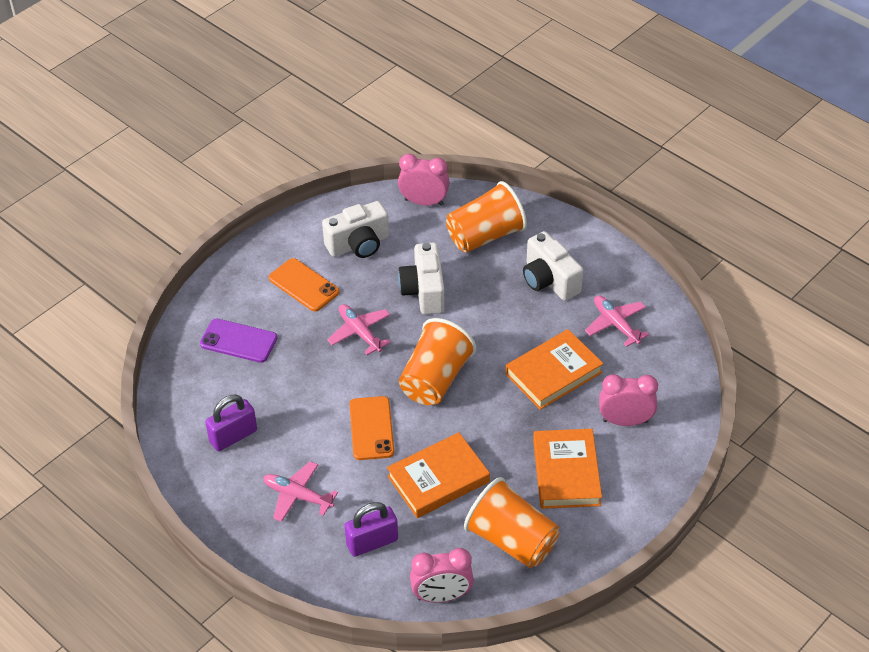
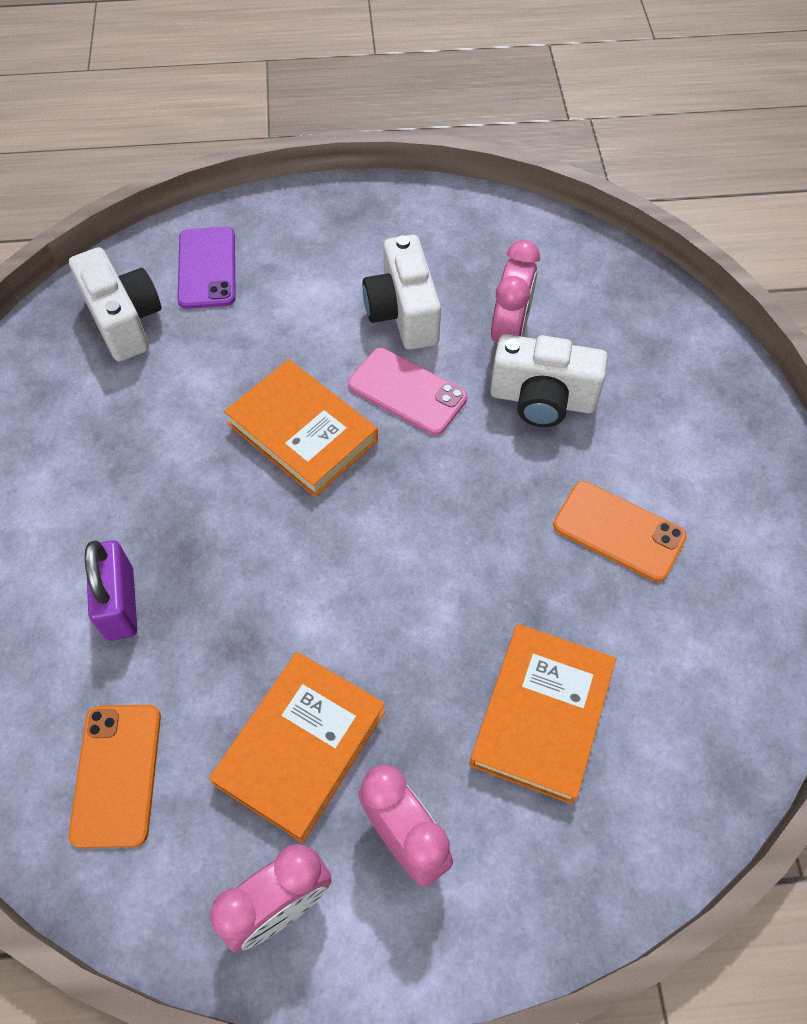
orange cup: 3 -> 0
pink phone: 0 -> 1
pink plane: 3 -> 0
purple padlock: 2 -> 1

